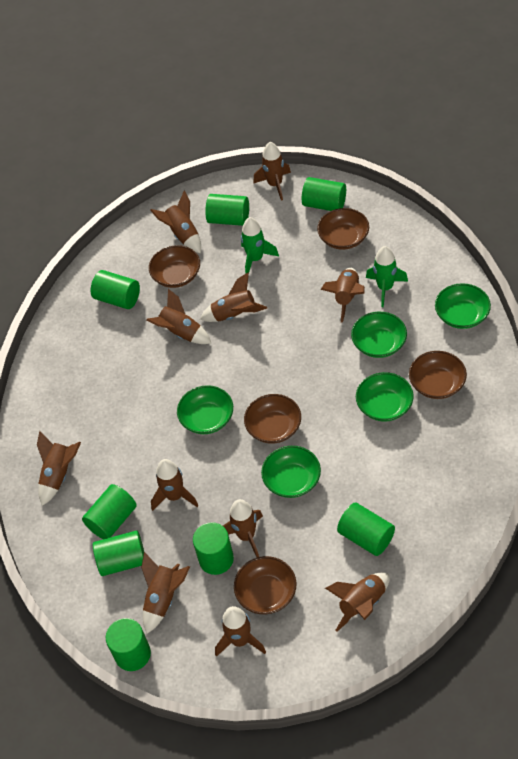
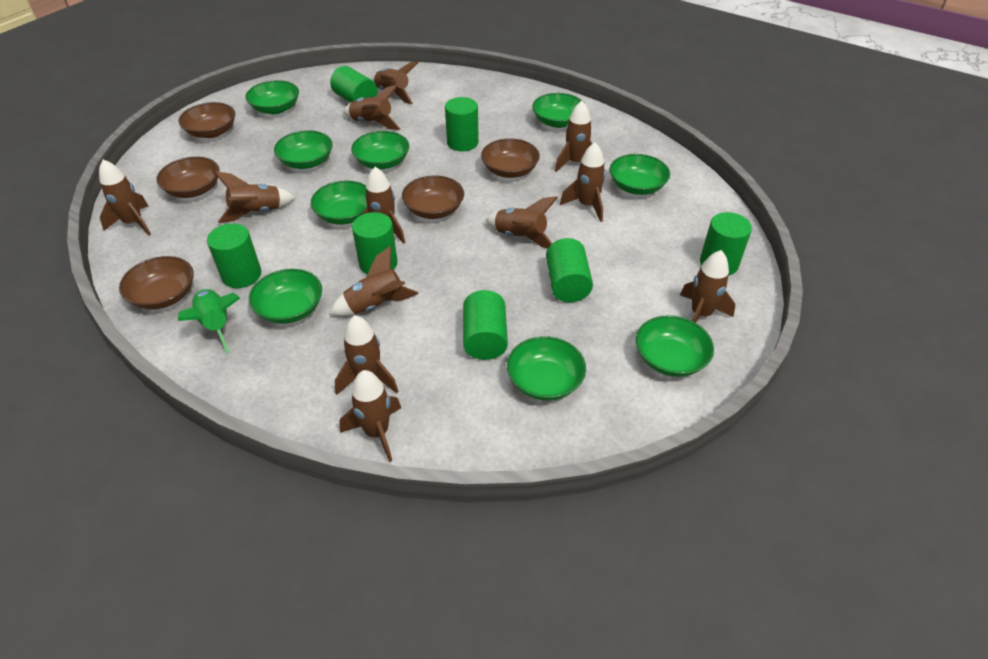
brown rocket: 11 -> 12
green bowl: 5 -> 9
green cylinder: 8 -> 7
green rocket: 2 -> 1

